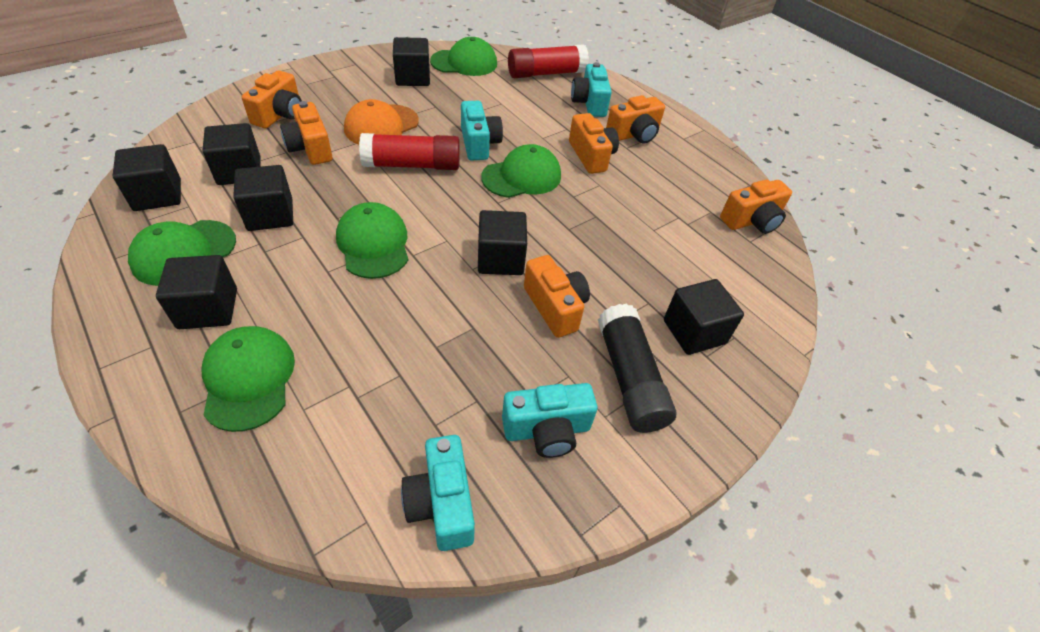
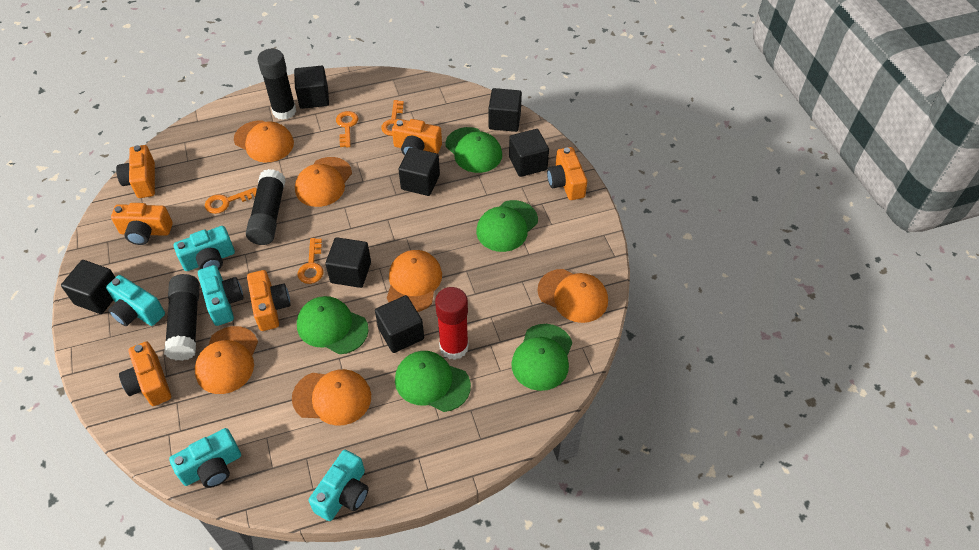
black glue stick: 1 -> 3
orange cap: 1 -> 6
orange key: 0 -> 4
red glue stick: 2 -> 1
turquoise camera: 4 -> 5

